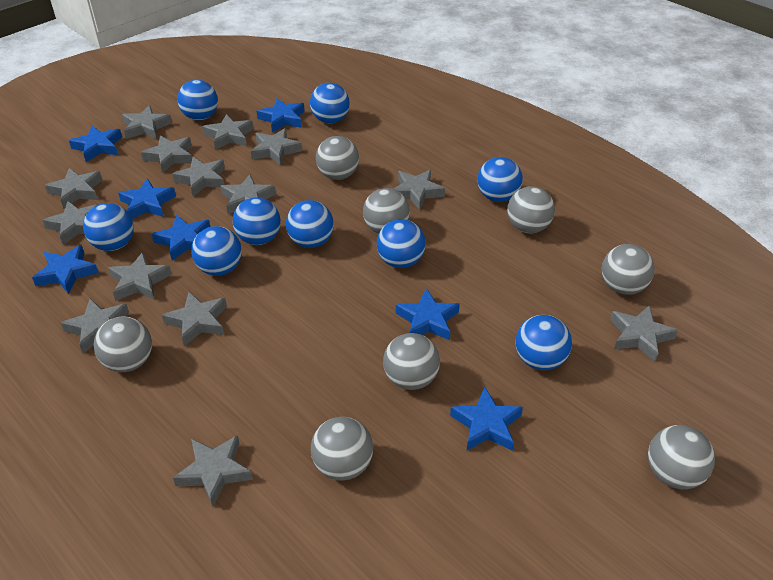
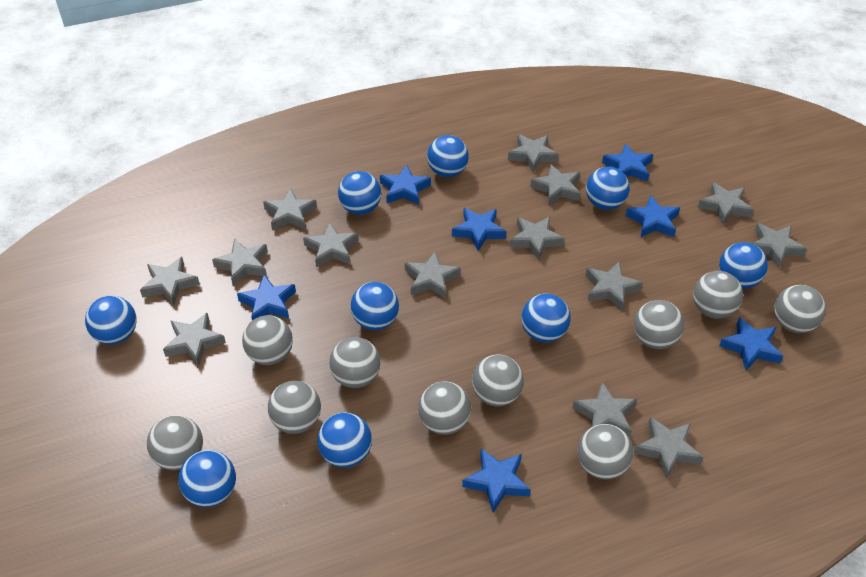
grey ball: 8 -> 10

